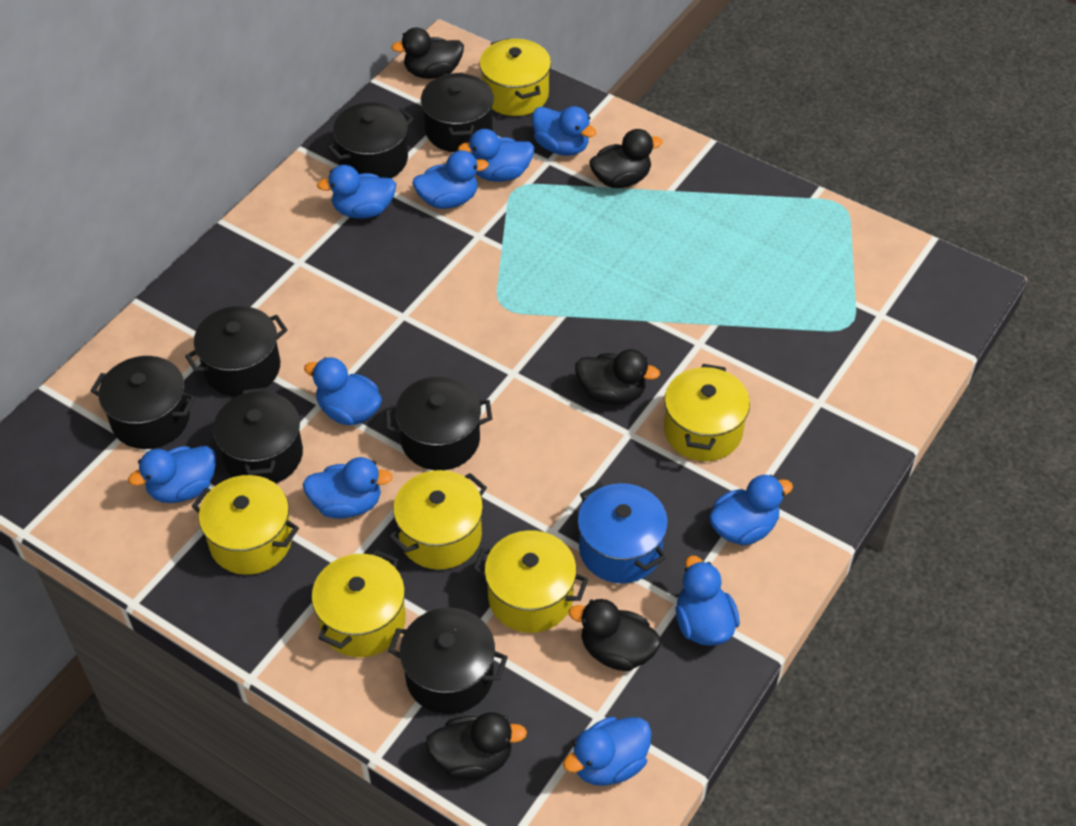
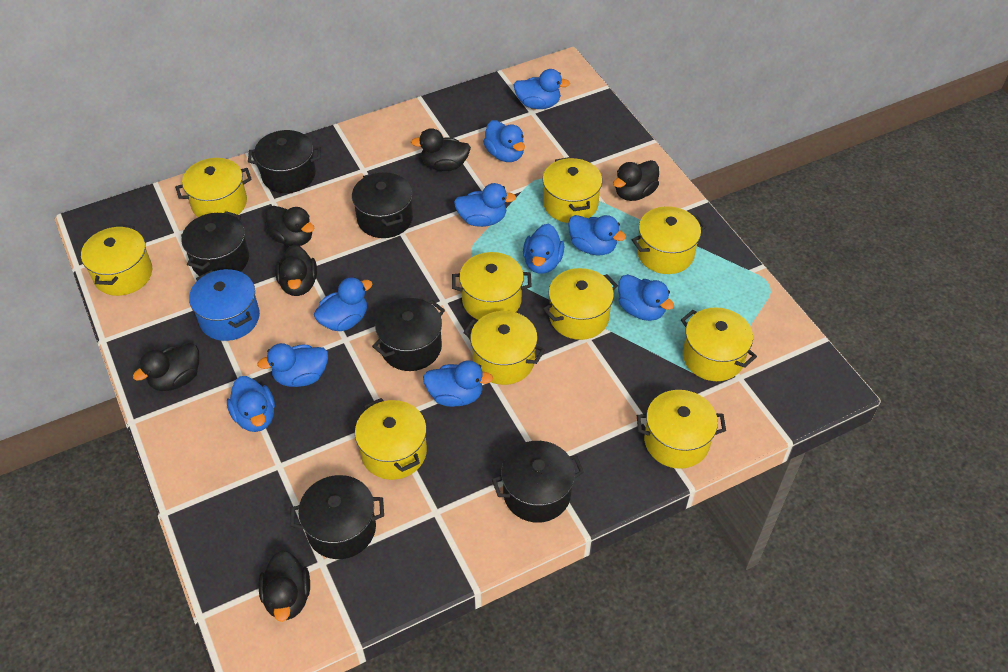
black duck: 5 -> 6
black pot: 7 -> 6
yellow pot: 6 -> 10

